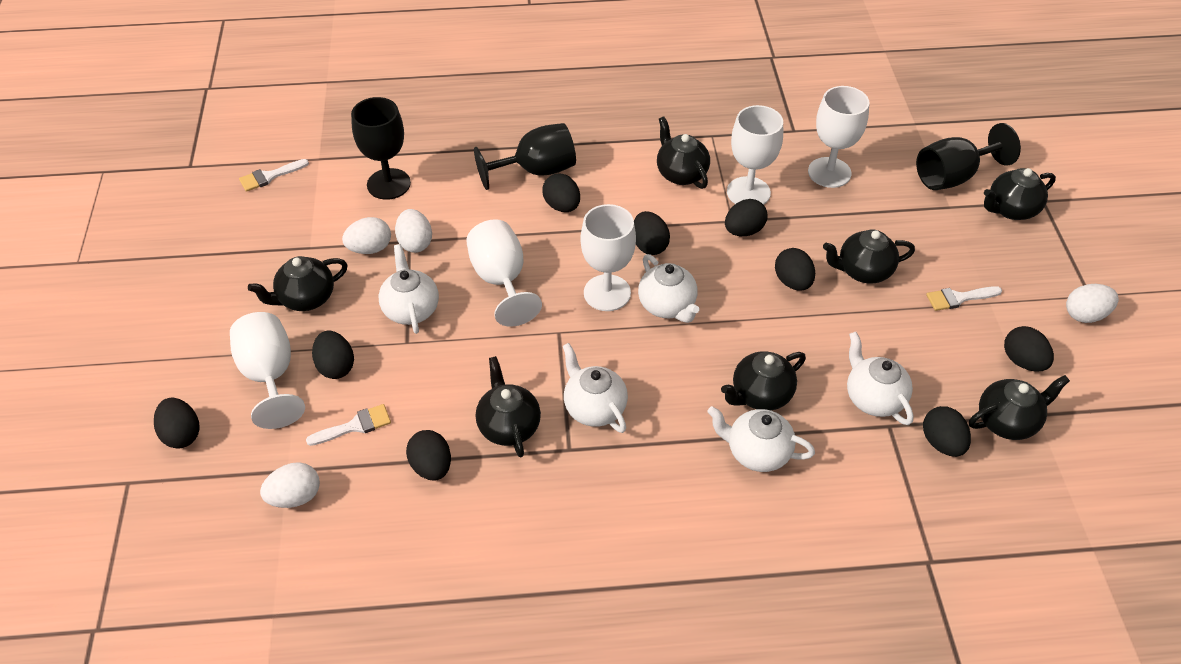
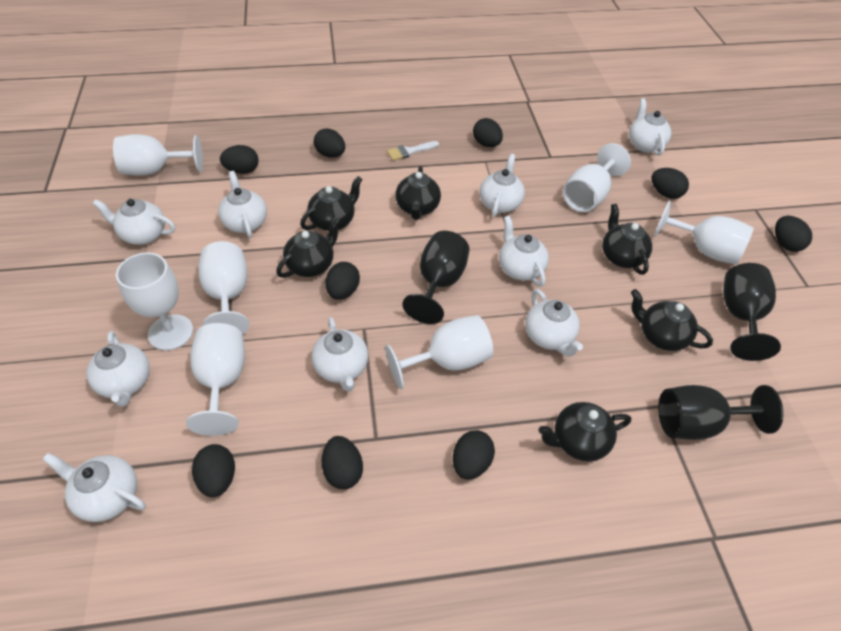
black teapot: 7 -> 6
white brush: 3 -> 1
white egg: 4 -> 0
white goblet: 5 -> 7
white teapot: 5 -> 9

